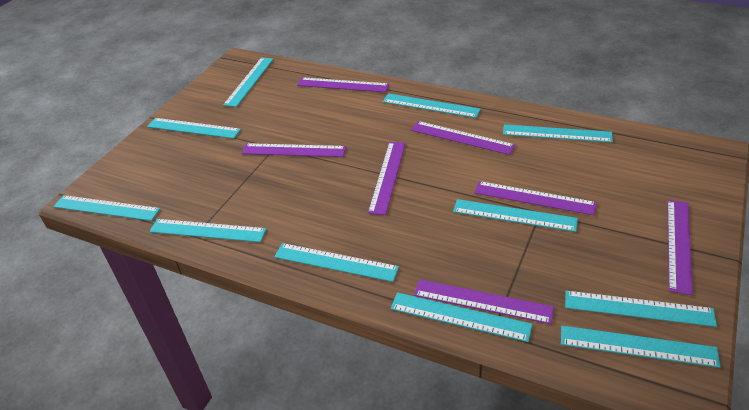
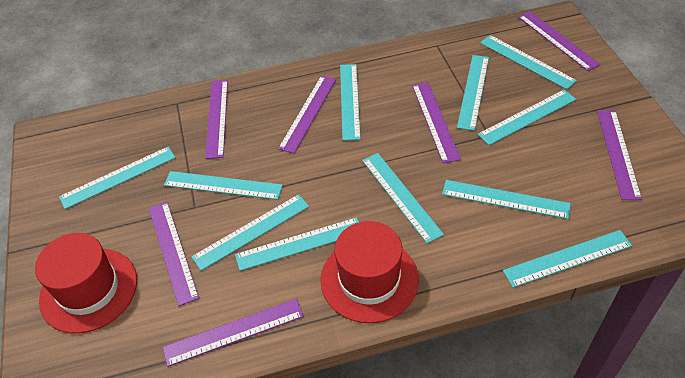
red hat: 0 -> 2

